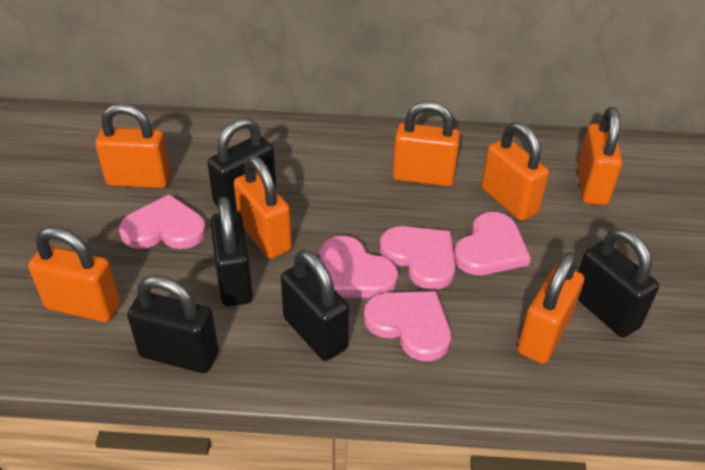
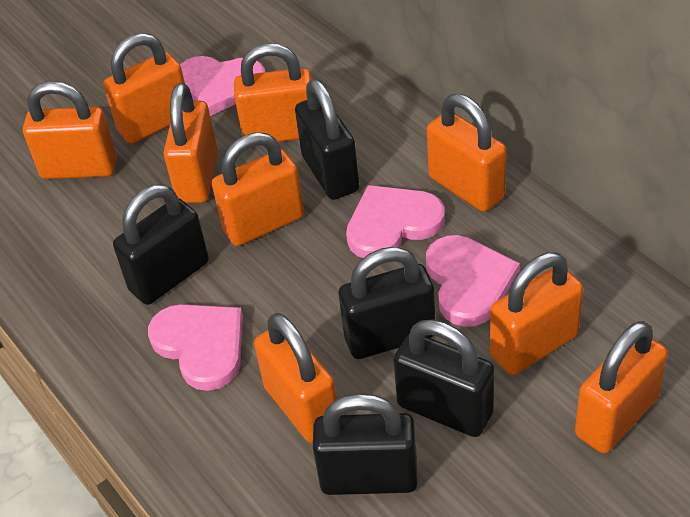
orange padlock: 7 -> 9
pink heart: 5 -> 4

